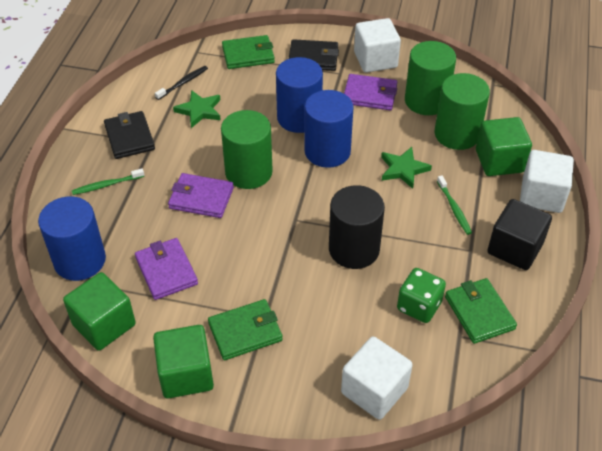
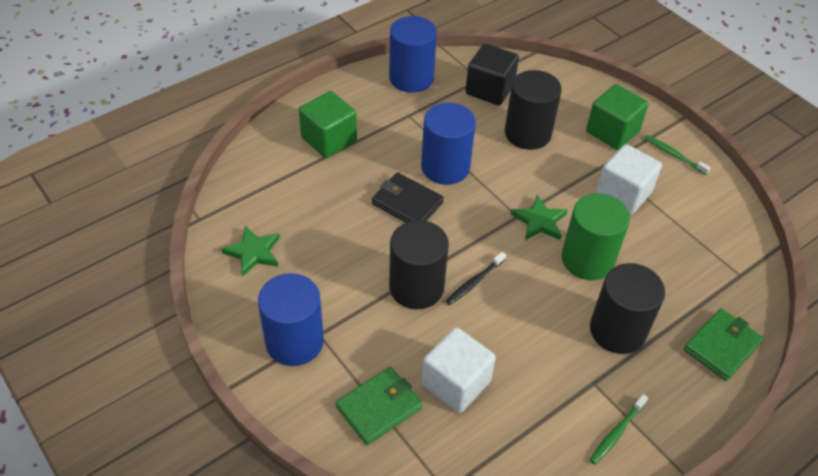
black cylinder: 1 -> 3
black wallet: 2 -> 1
green cube: 3 -> 2
green cylinder: 3 -> 1
green dice: 1 -> 0
green wallet: 3 -> 2
purple wallet: 3 -> 0
white cube: 3 -> 2

